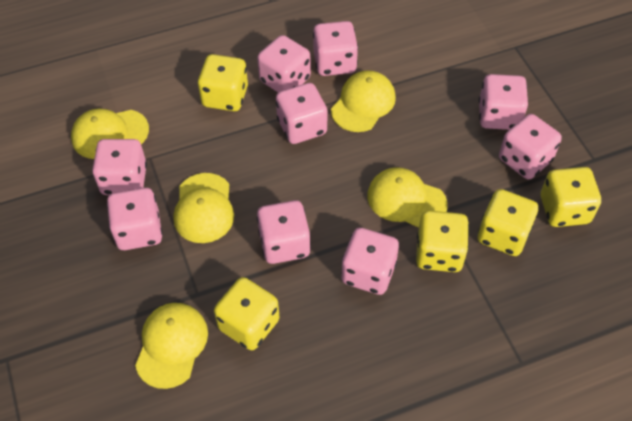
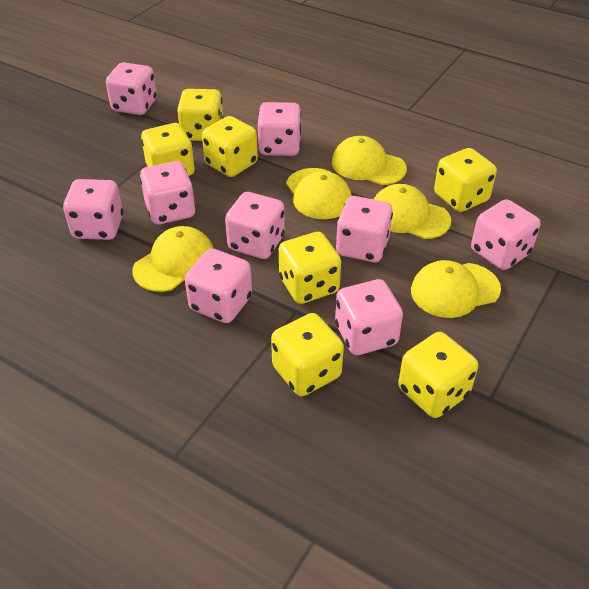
yellow dice: 5 -> 7

